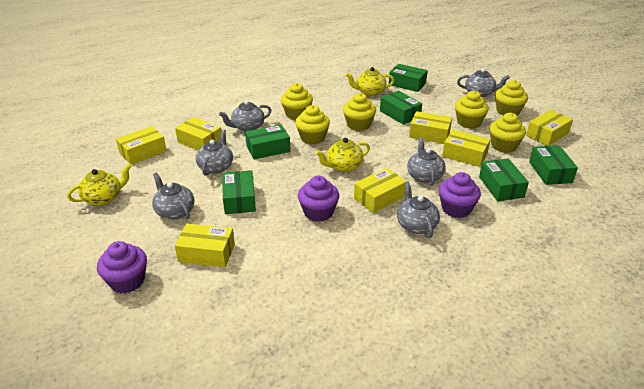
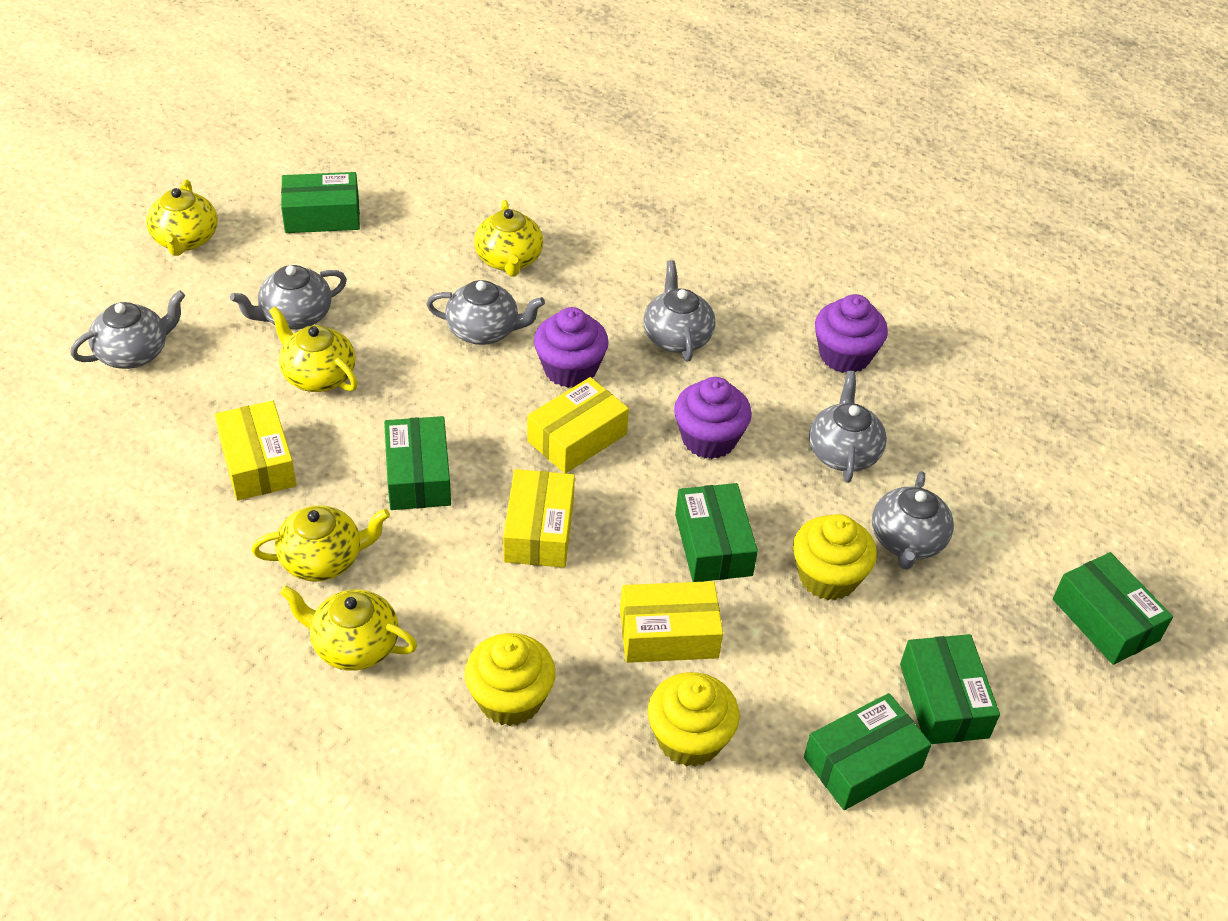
yellow box: 7 -> 4
yellow cupcake: 6 -> 3
yellow teapot: 3 -> 5

